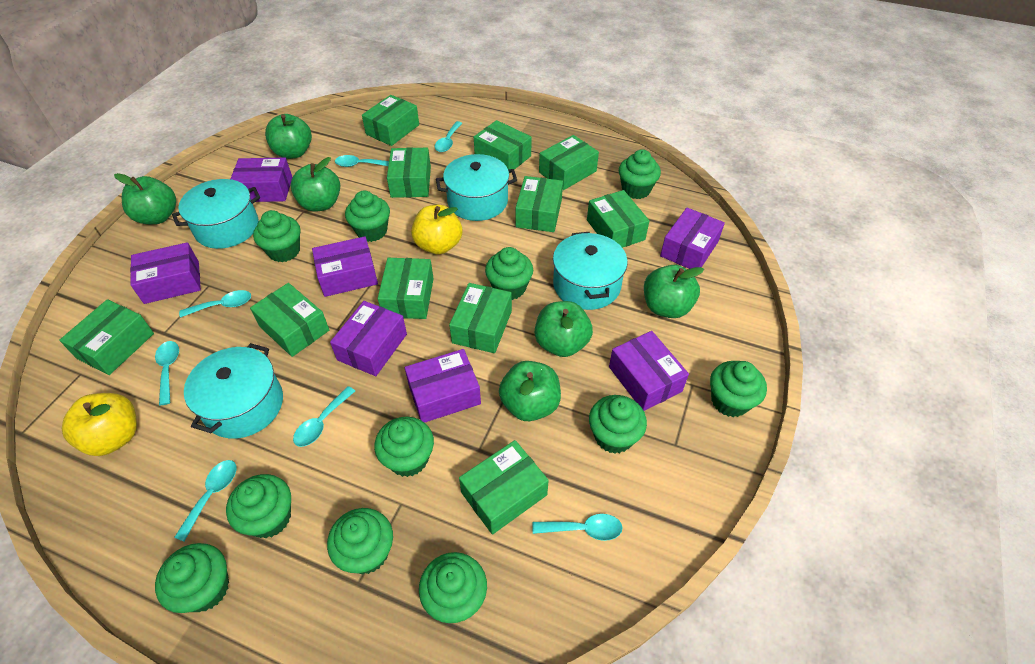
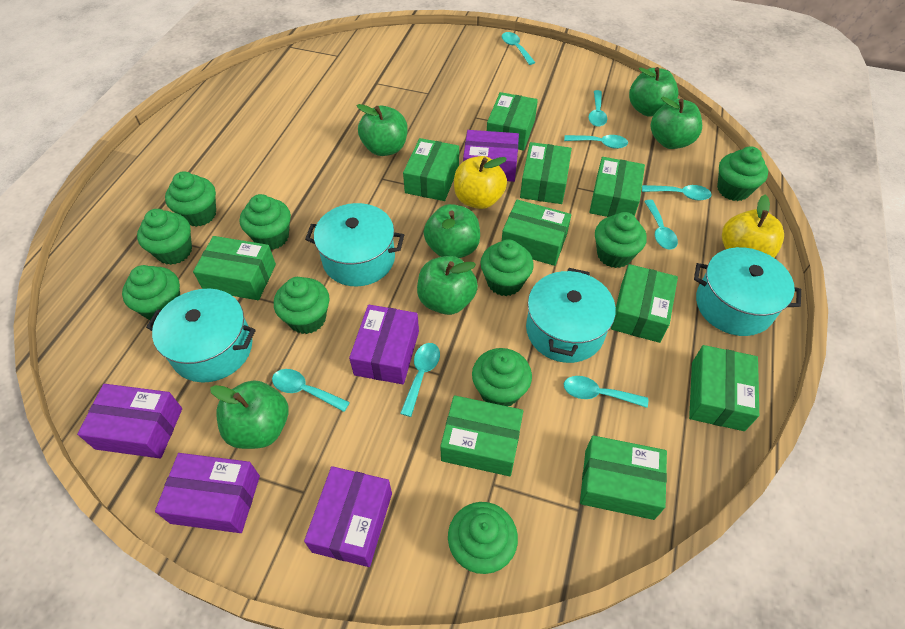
green box: 11 -> 10
green cupcake: 11 -> 10
purple box: 7 -> 5
turquoise spoon: 7 -> 8

